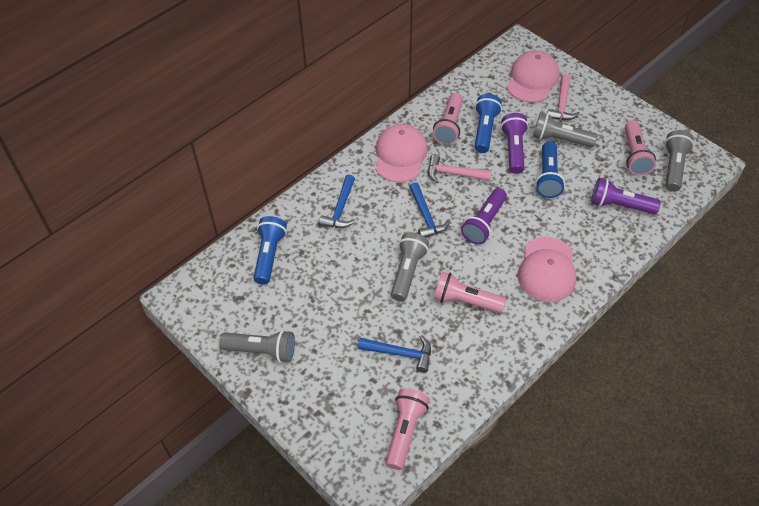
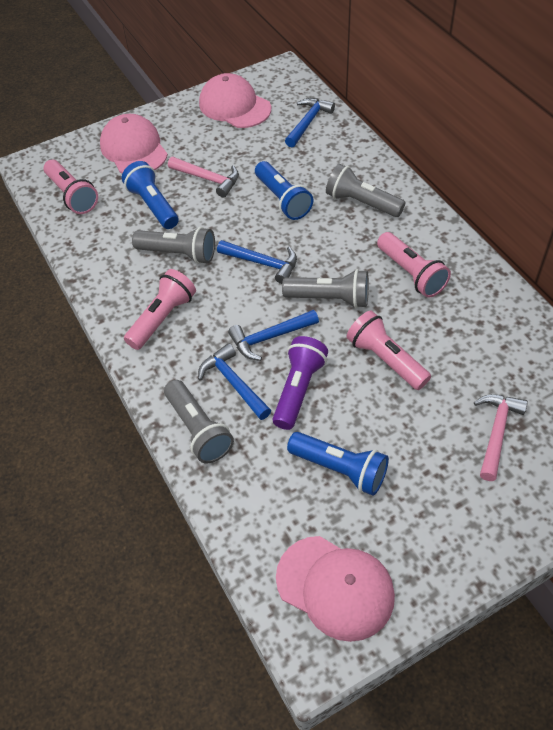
blue hammer: 3 -> 4
purple flashlight: 3 -> 1

